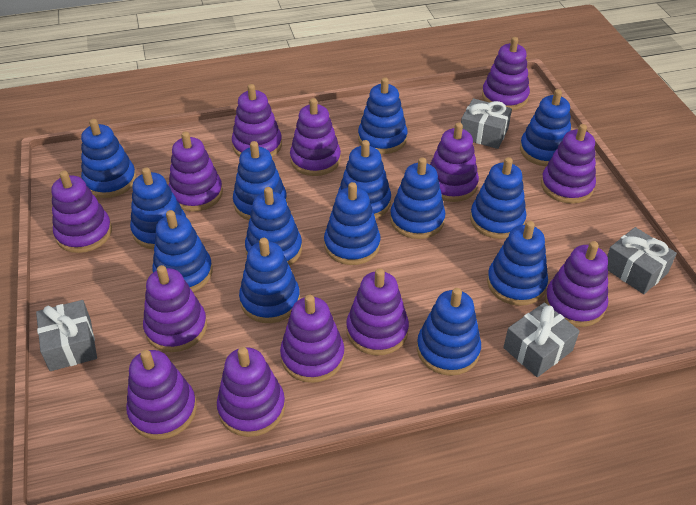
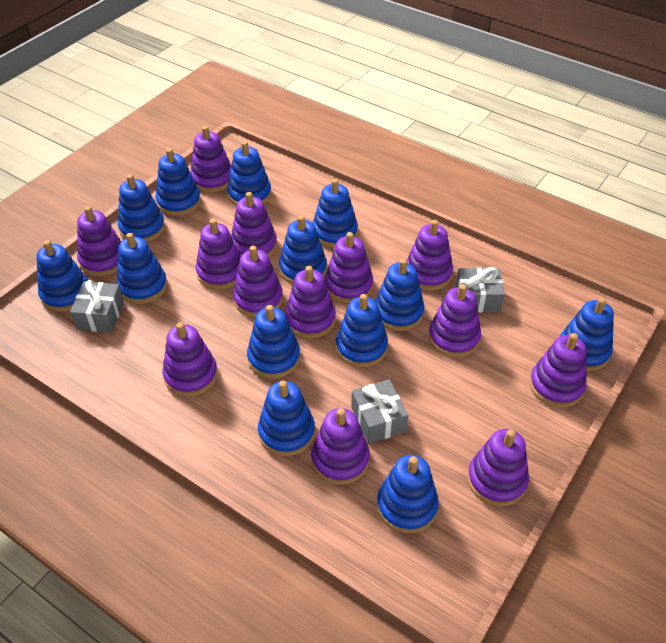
blue stacking toy: 14 -> 13
grey gift: 4 -> 3

